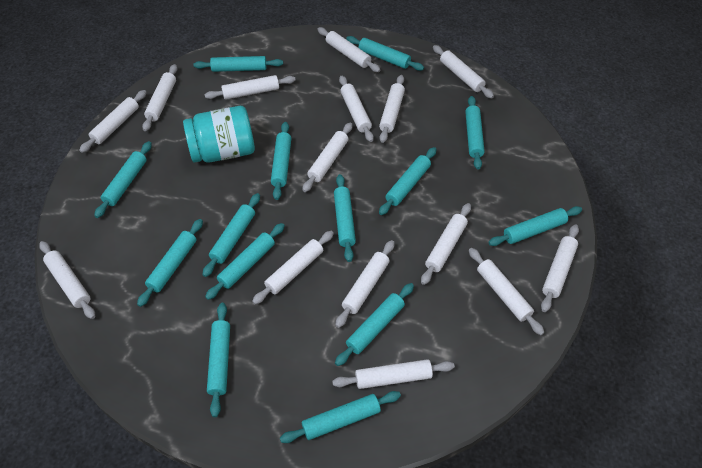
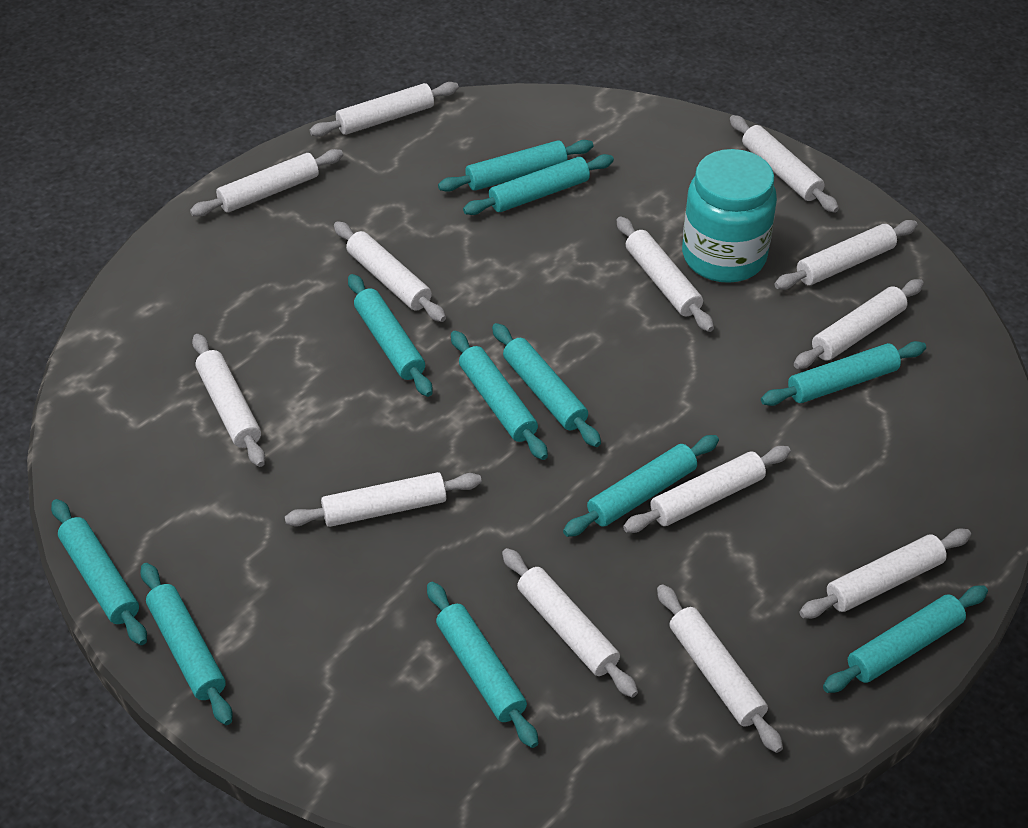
turquoise rolling pin: 14 -> 11
white rolling pin: 15 -> 13

